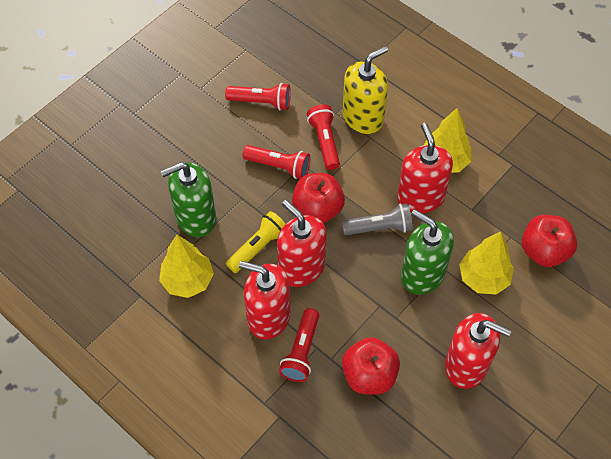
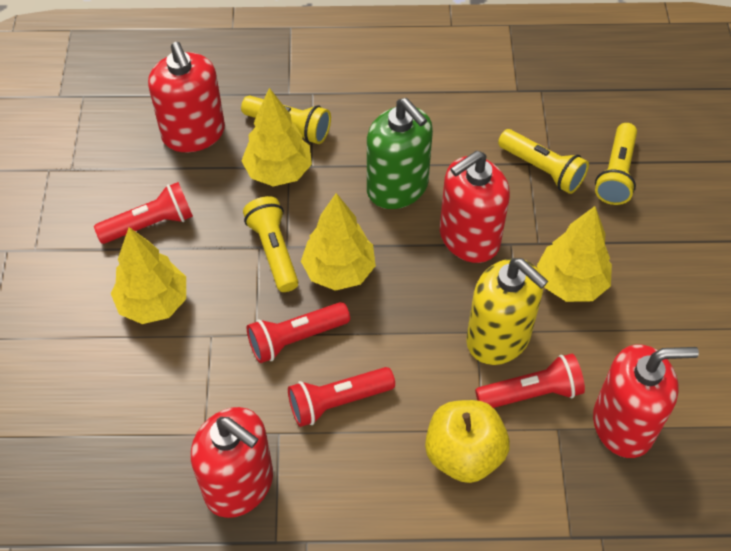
green soap dispenser: 2 -> 1
grey flashlight: 1 -> 0
red apple: 3 -> 0
yellow apple: 0 -> 1
yellow flashlight: 1 -> 4
yellow tree: 3 -> 4

